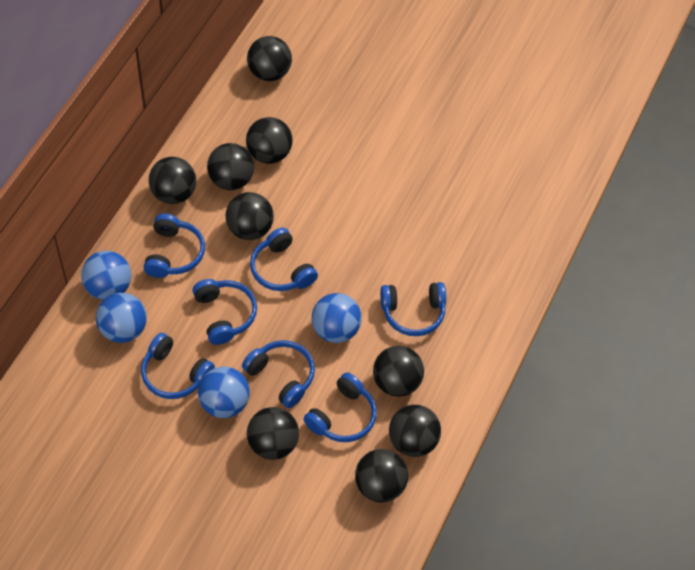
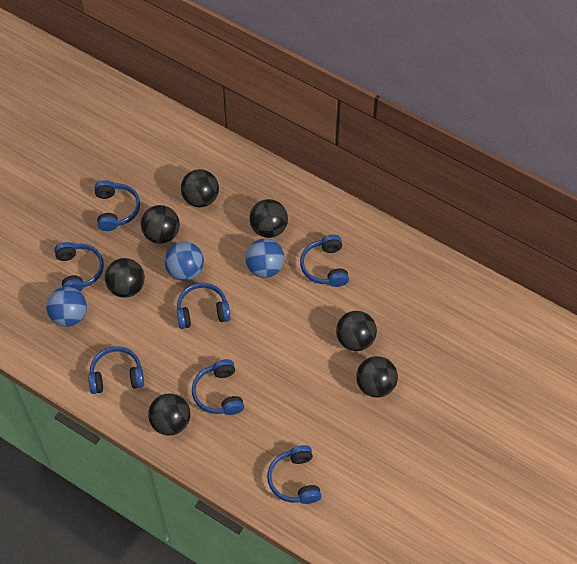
black ball: 9 -> 7
blue ball: 4 -> 3

